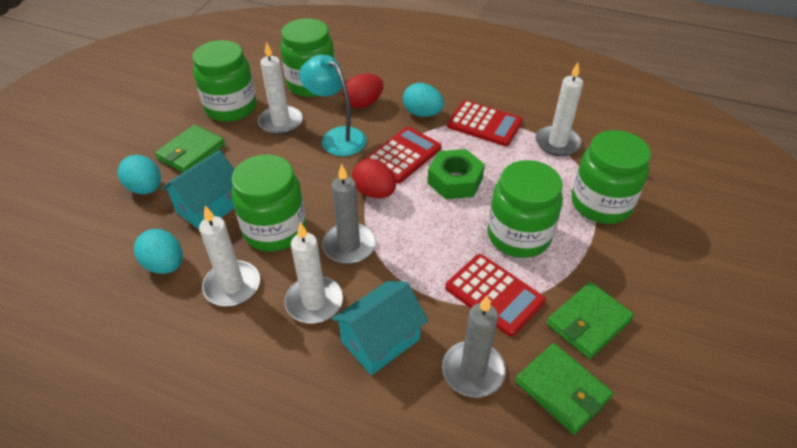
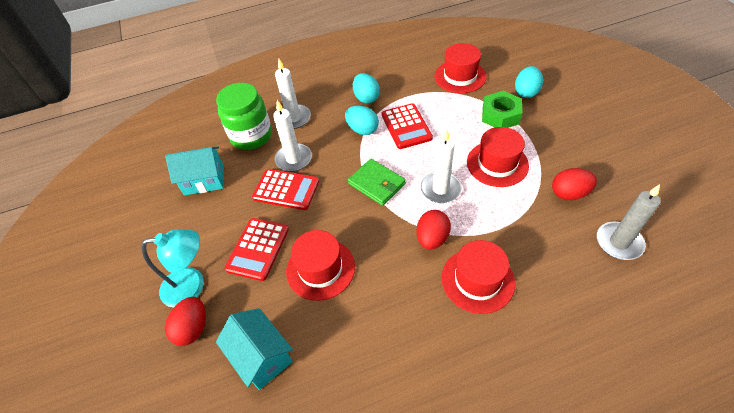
green jar: 5 -> 1
green wallet: 3 -> 1
grey candle: 2 -> 1
red egg: 2 -> 3
red hat: 0 -> 4
white candle: 4 -> 3

